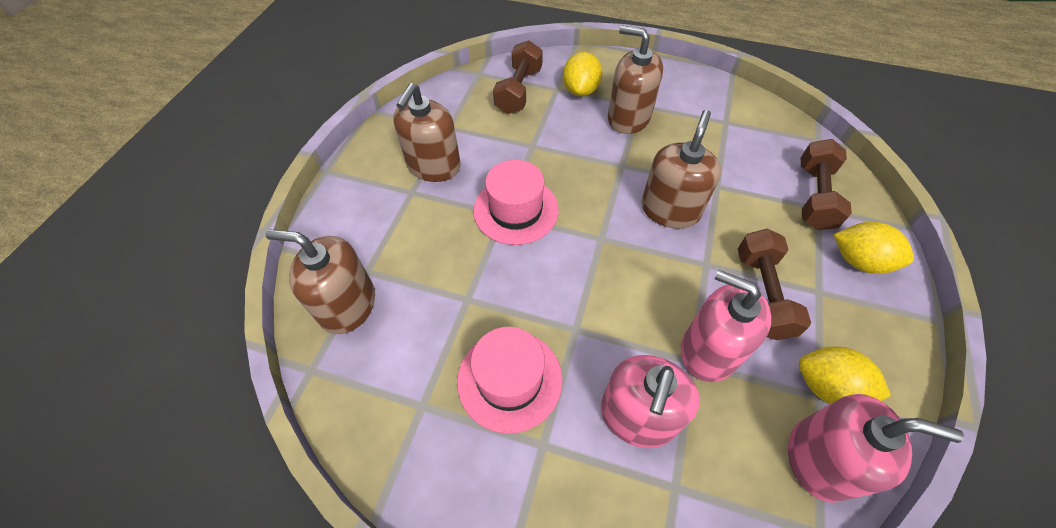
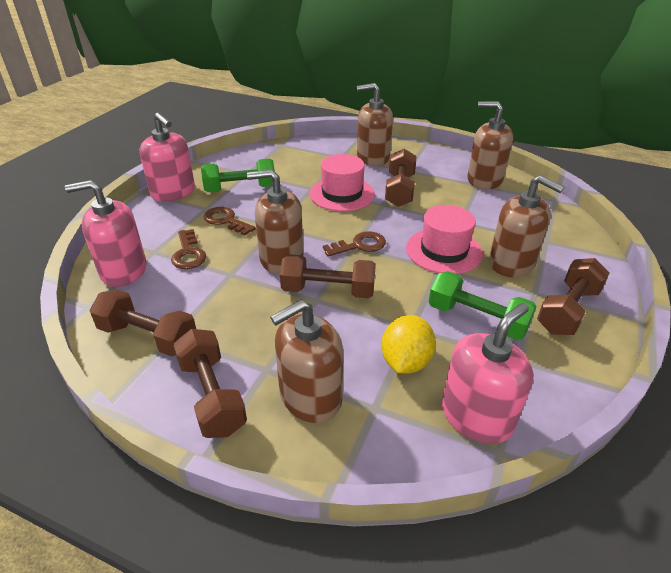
brown dumbbell: 3 -> 5
brown key: 0 -> 3
brown soap dispenser: 4 -> 5
green dumbbell: 0 -> 2
yellow lemon: 3 -> 1

